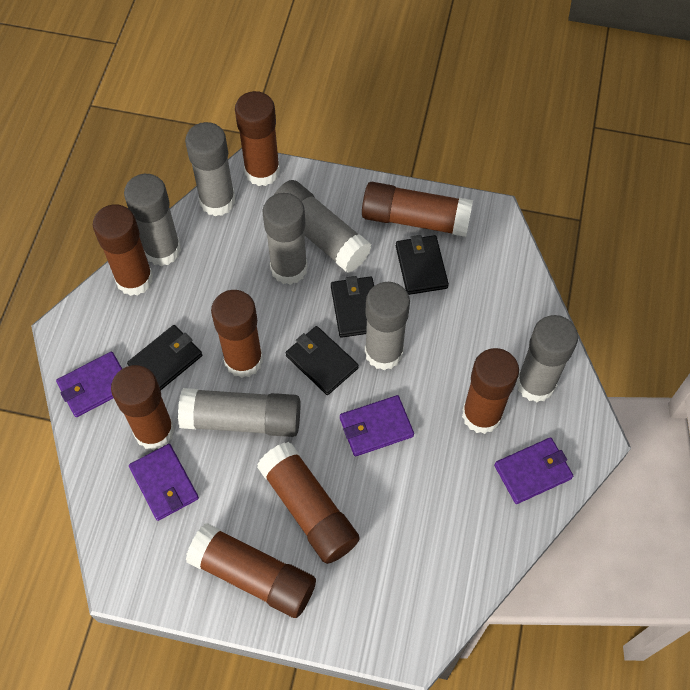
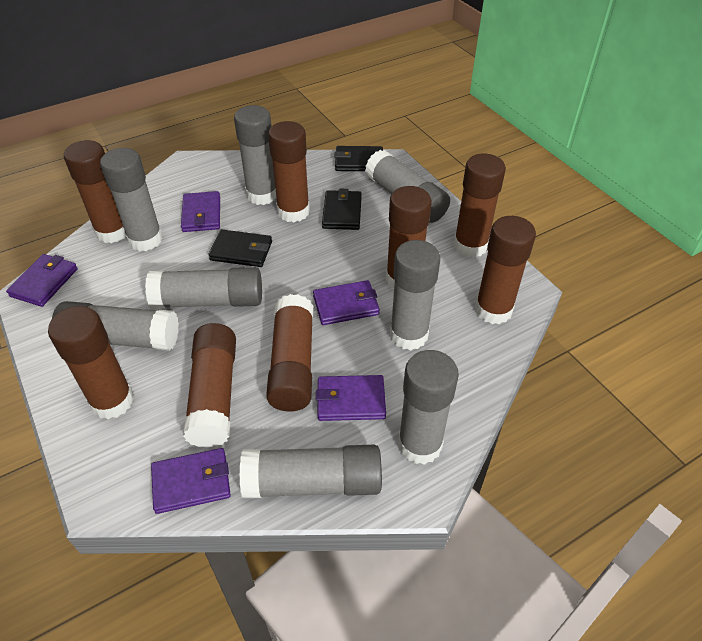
black wallet: 4 -> 3
grey glue stick: 7 -> 8
purple wallet: 4 -> 5

